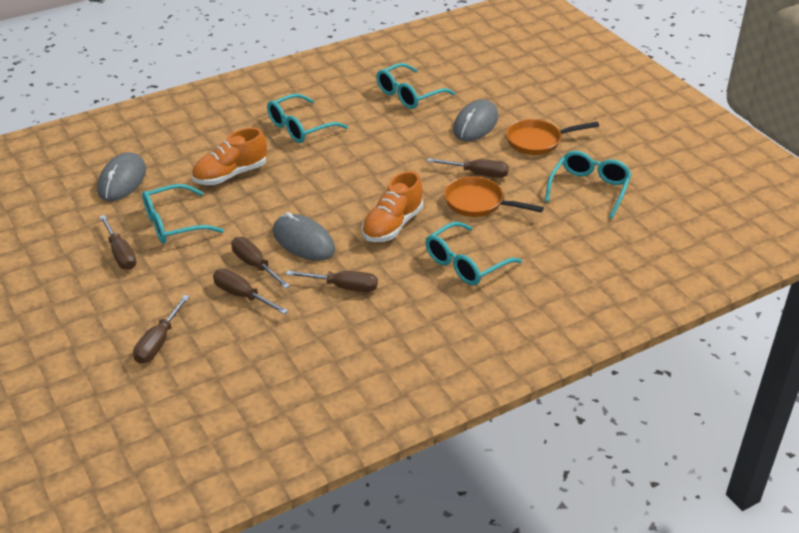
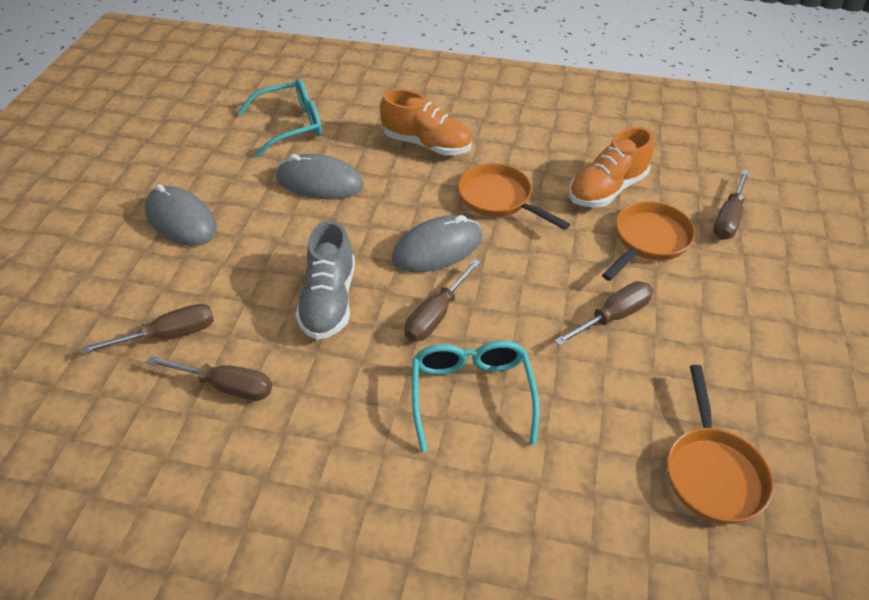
brown screwdriver: 6 -> 5
grey shoe: 0 -> 1
orange pan: 2 -> 3
turquoise glasses: 5 -> 2

